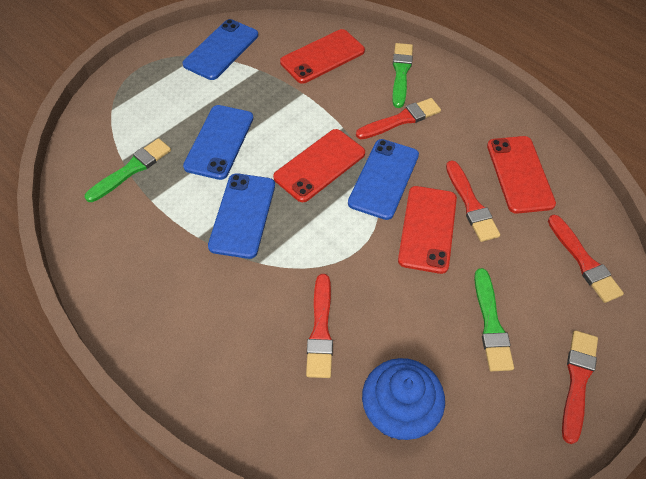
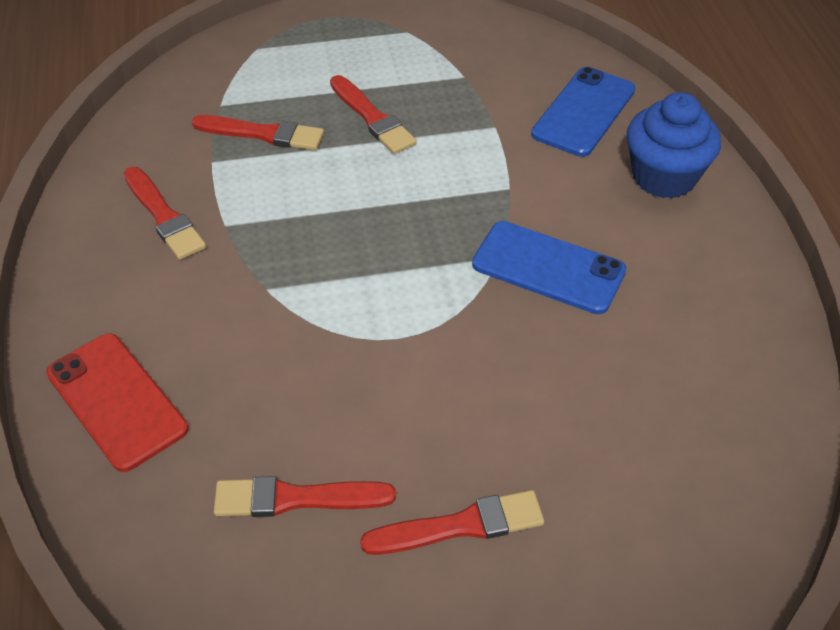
blue phone: 4 -> 2
green brush: 3 -> 0
red phone: 4 -> 1

